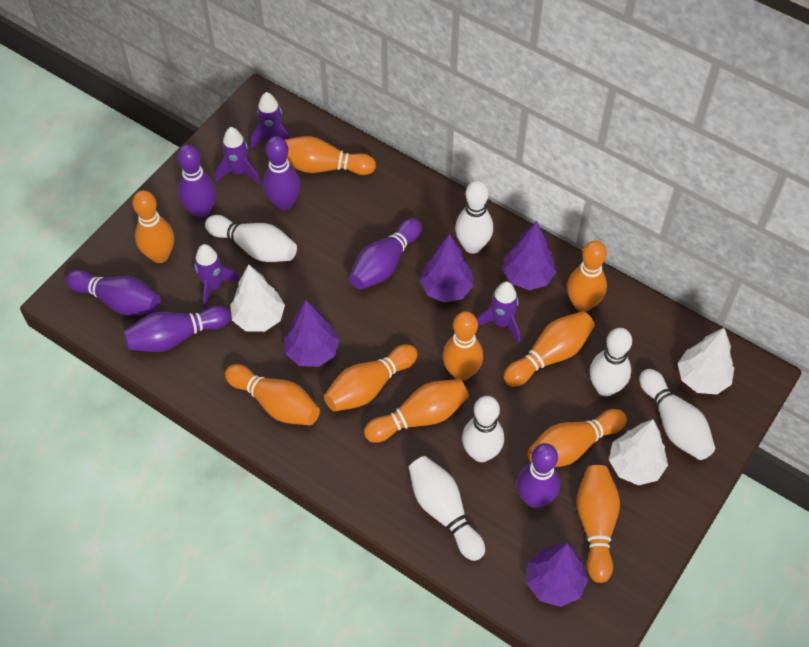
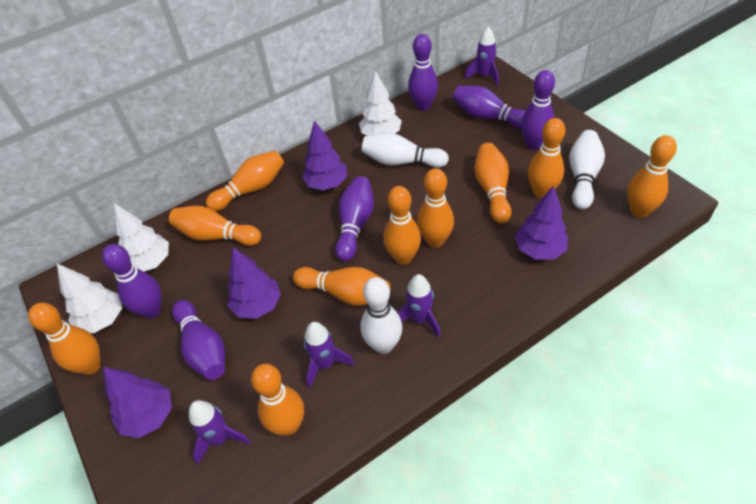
white bowling pin: 6 -> 3

